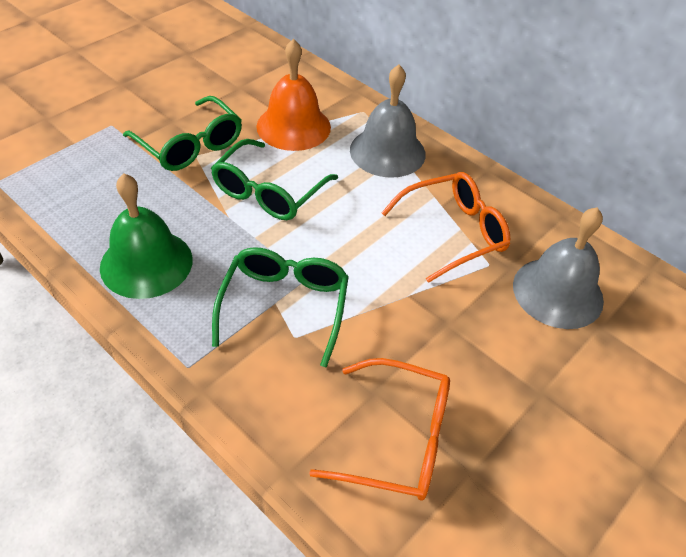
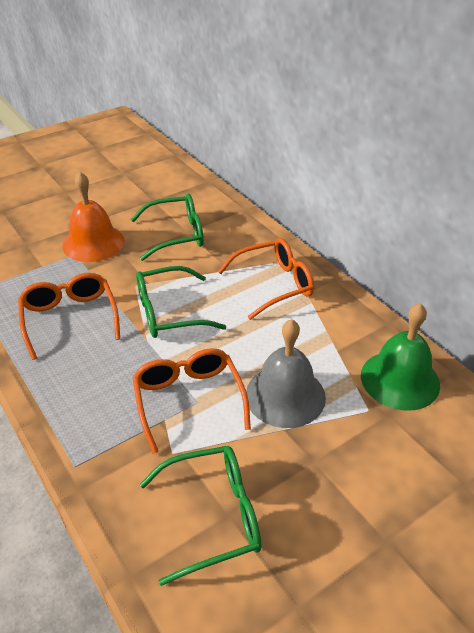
grey bell: 2 -> 1
orange glasses: 2 -> 3

